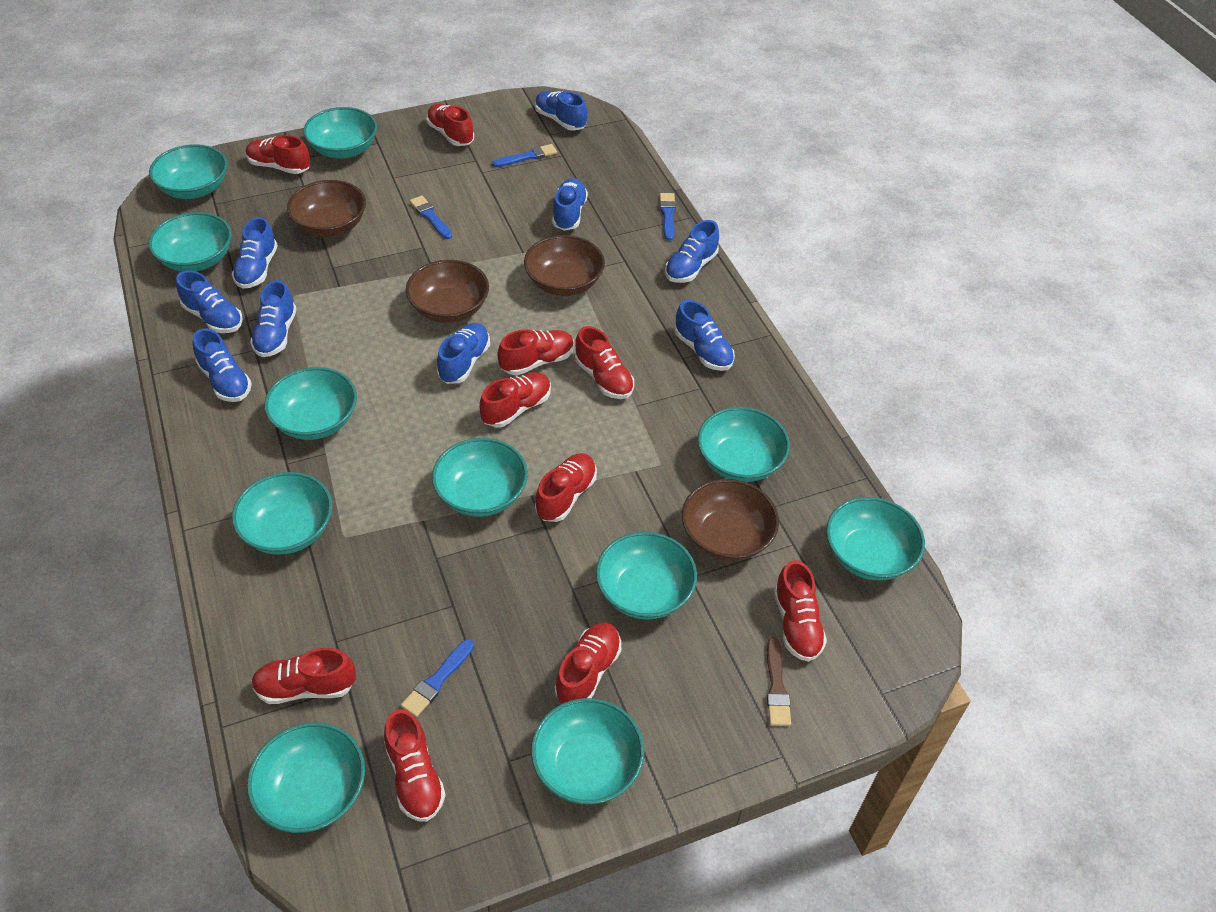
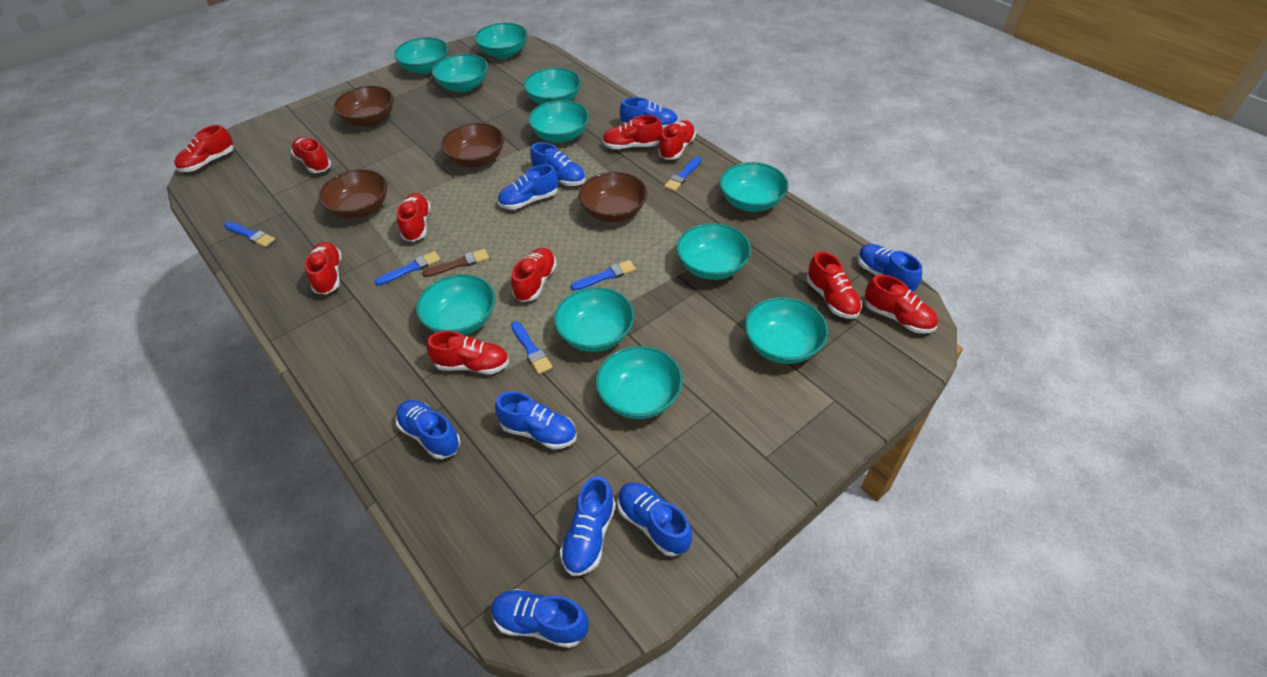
blue brush: 4 -> 5

